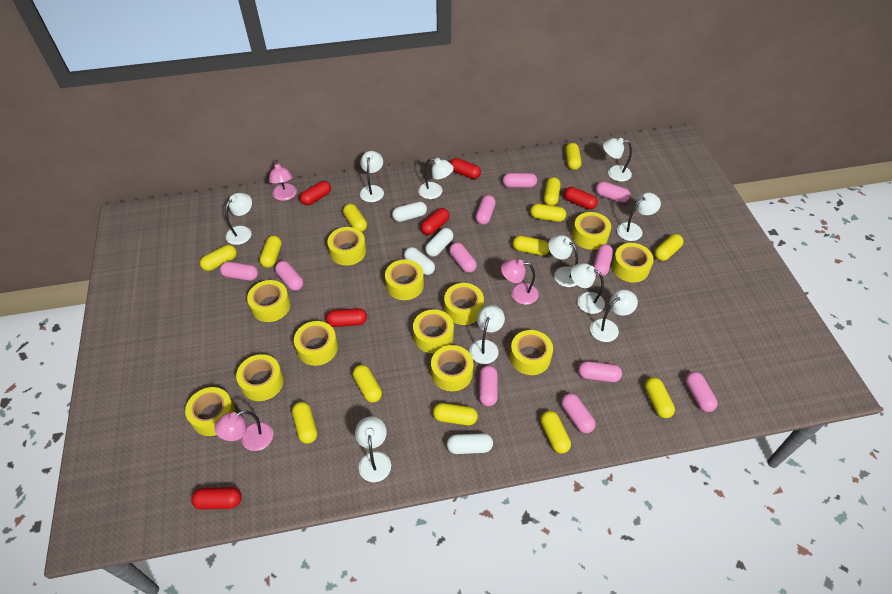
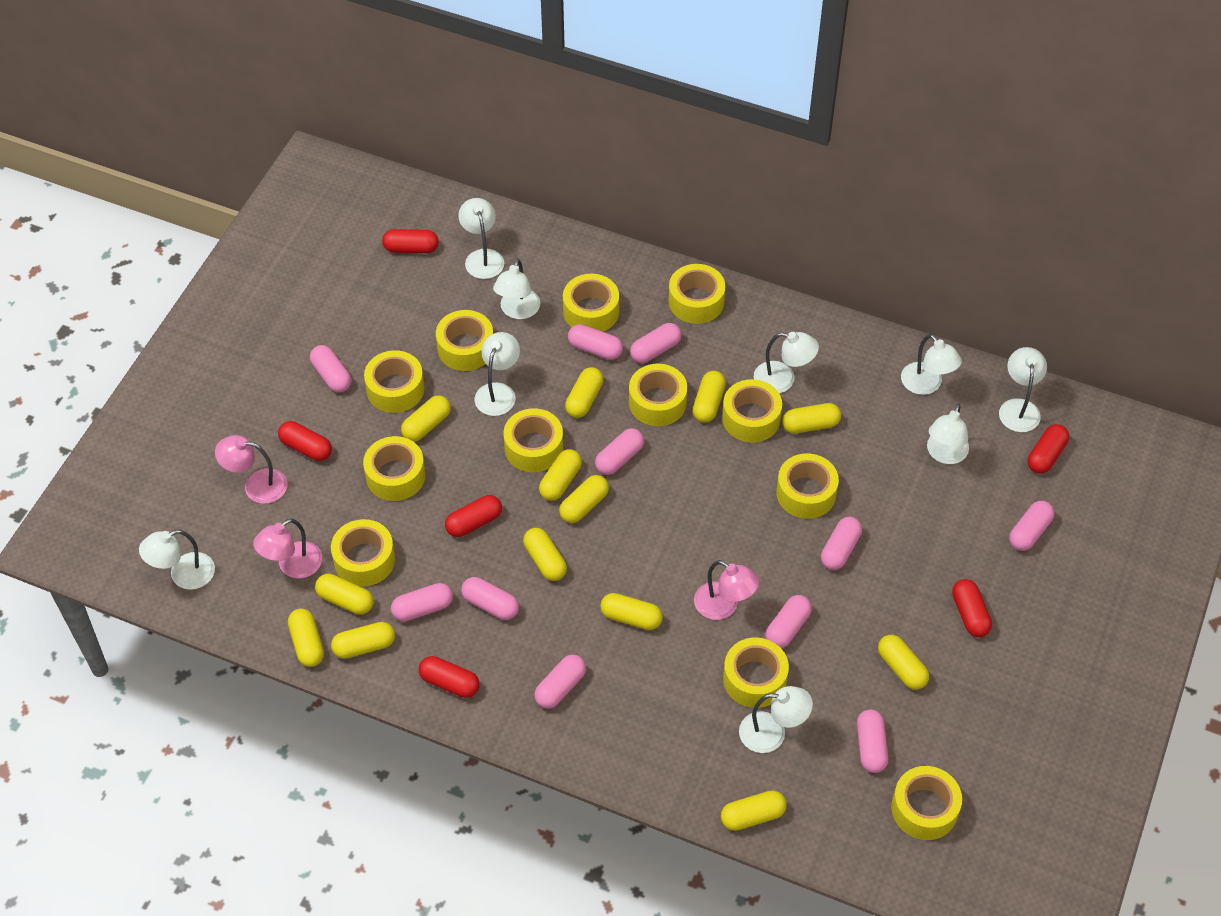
white capsule: 4 -> 0
white lamp: 10 -> 9

